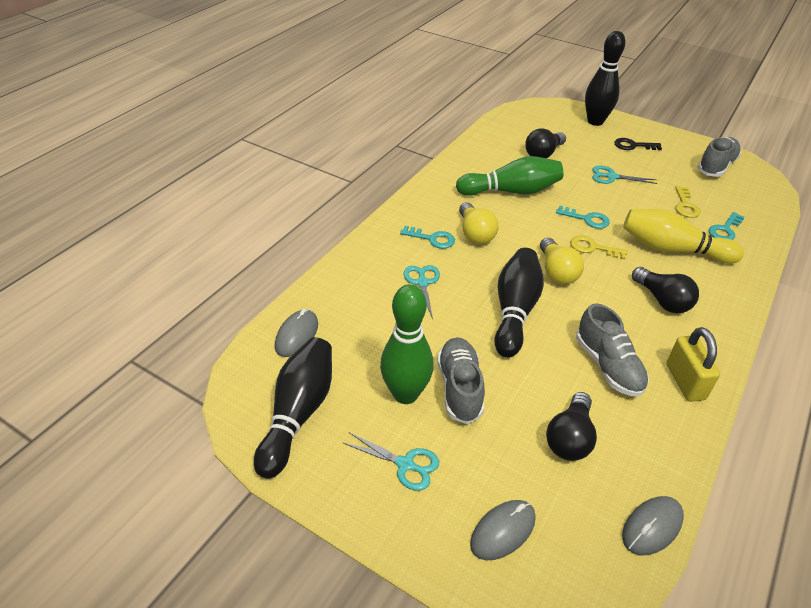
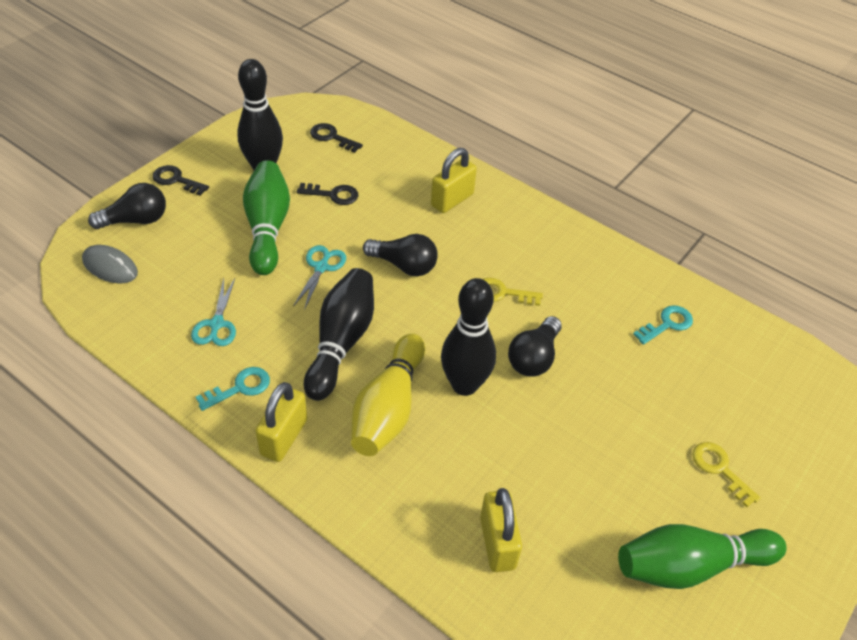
black key: 1 -> 3
grey mouse: 3 -> 1
grey shoe: 3 -> 0
turquoise key: 3 -> 2
turquoise scissors: 3 -> 2
yellow light bulb: 2 -> 0
yellow padlock: 1 -> 3

